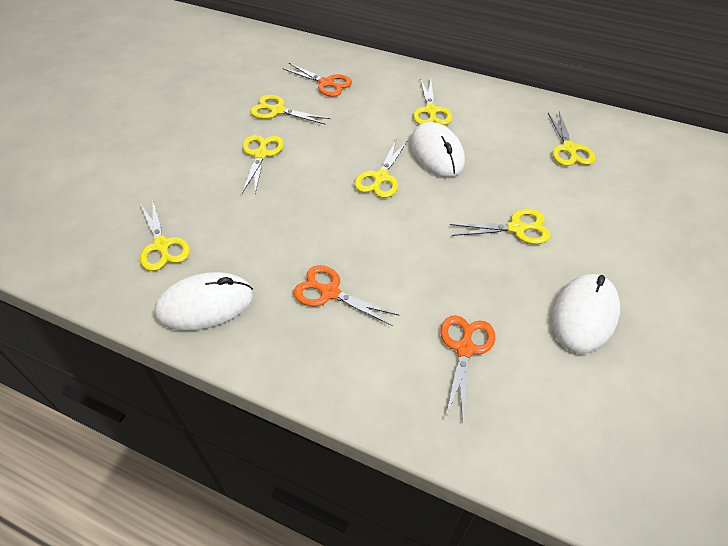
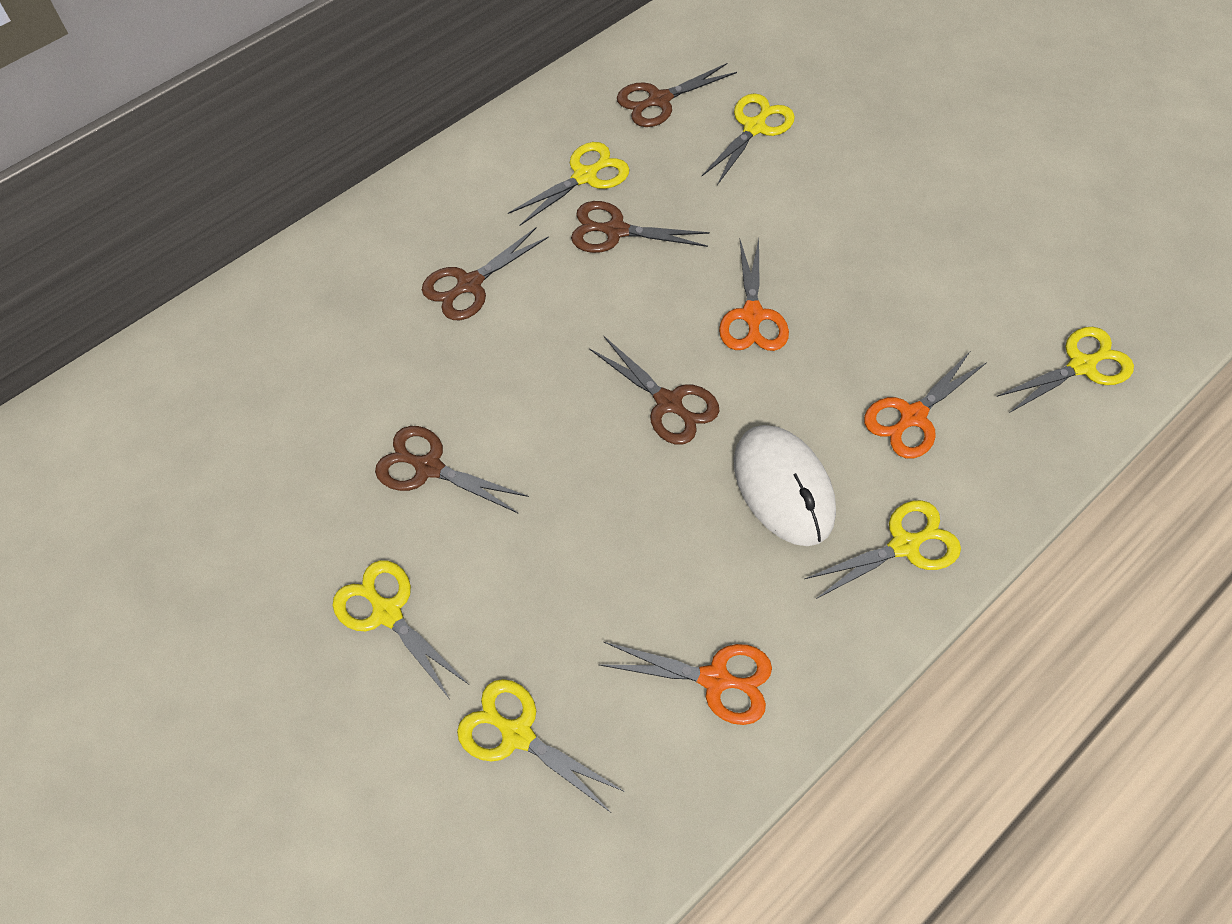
brown scissors: 0 -> 5
white mouse: 3 -> 1
yellow scissors: 7 -> 6

